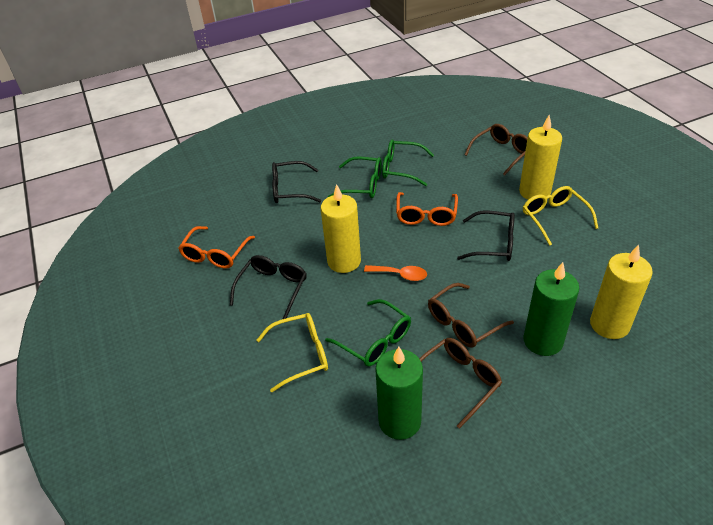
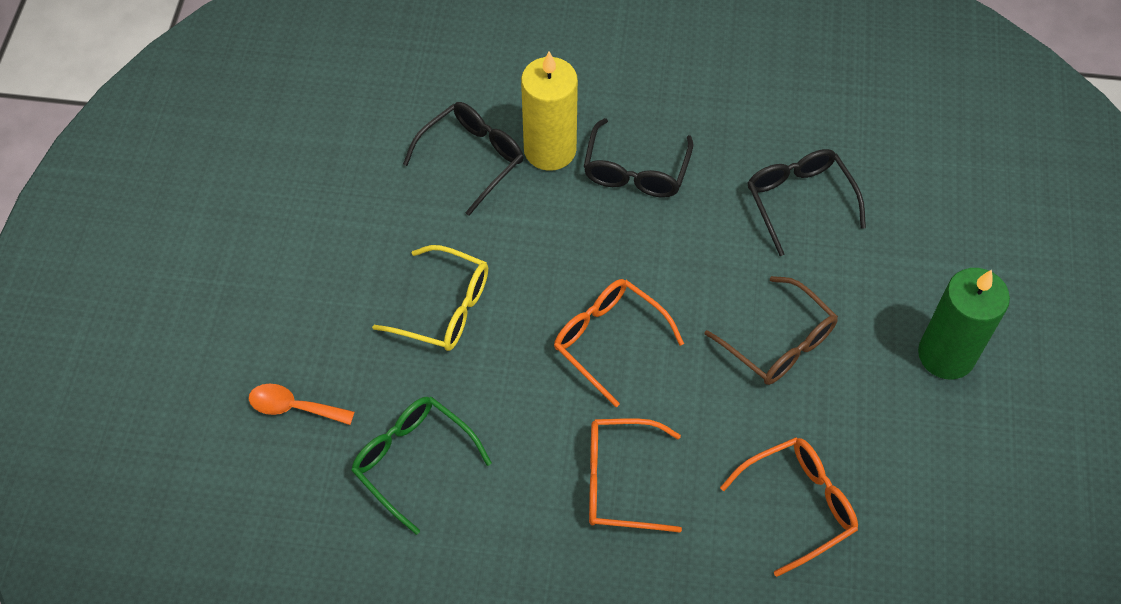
brown glasses: 3 -> 1
green candle: 2 -> 1
green glasses: 3 -> 1
orange glasses: 2 -> 3
yellow candle: 3 -> 1
yellow glasses: 2 -> 1

